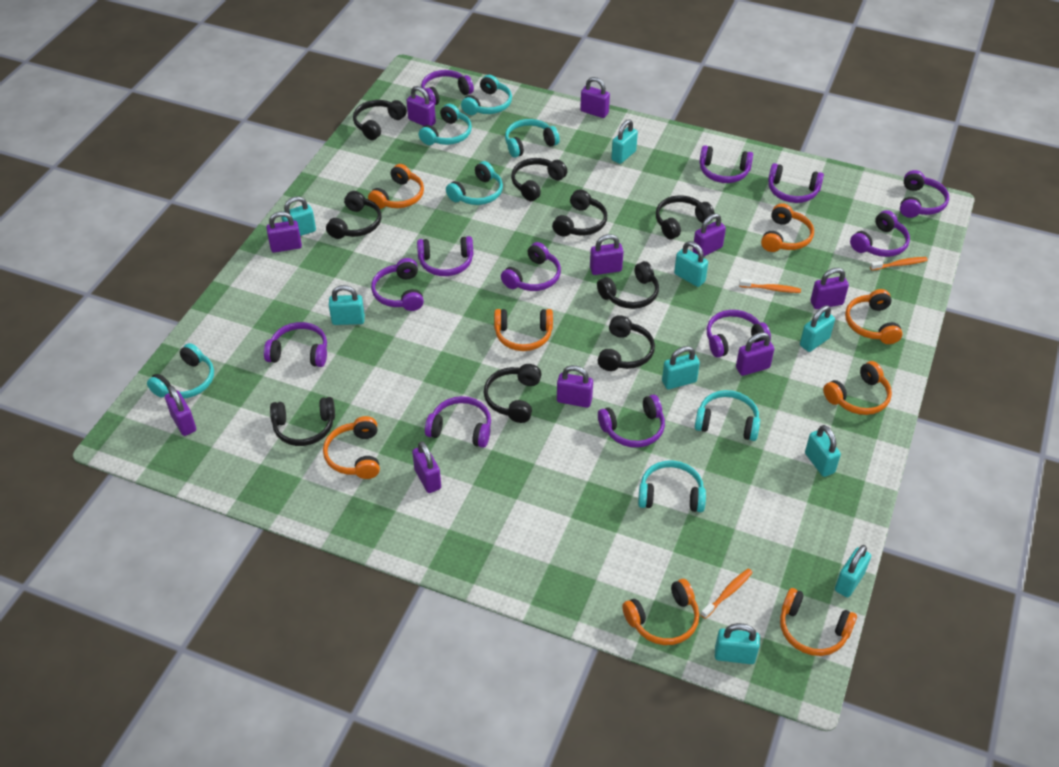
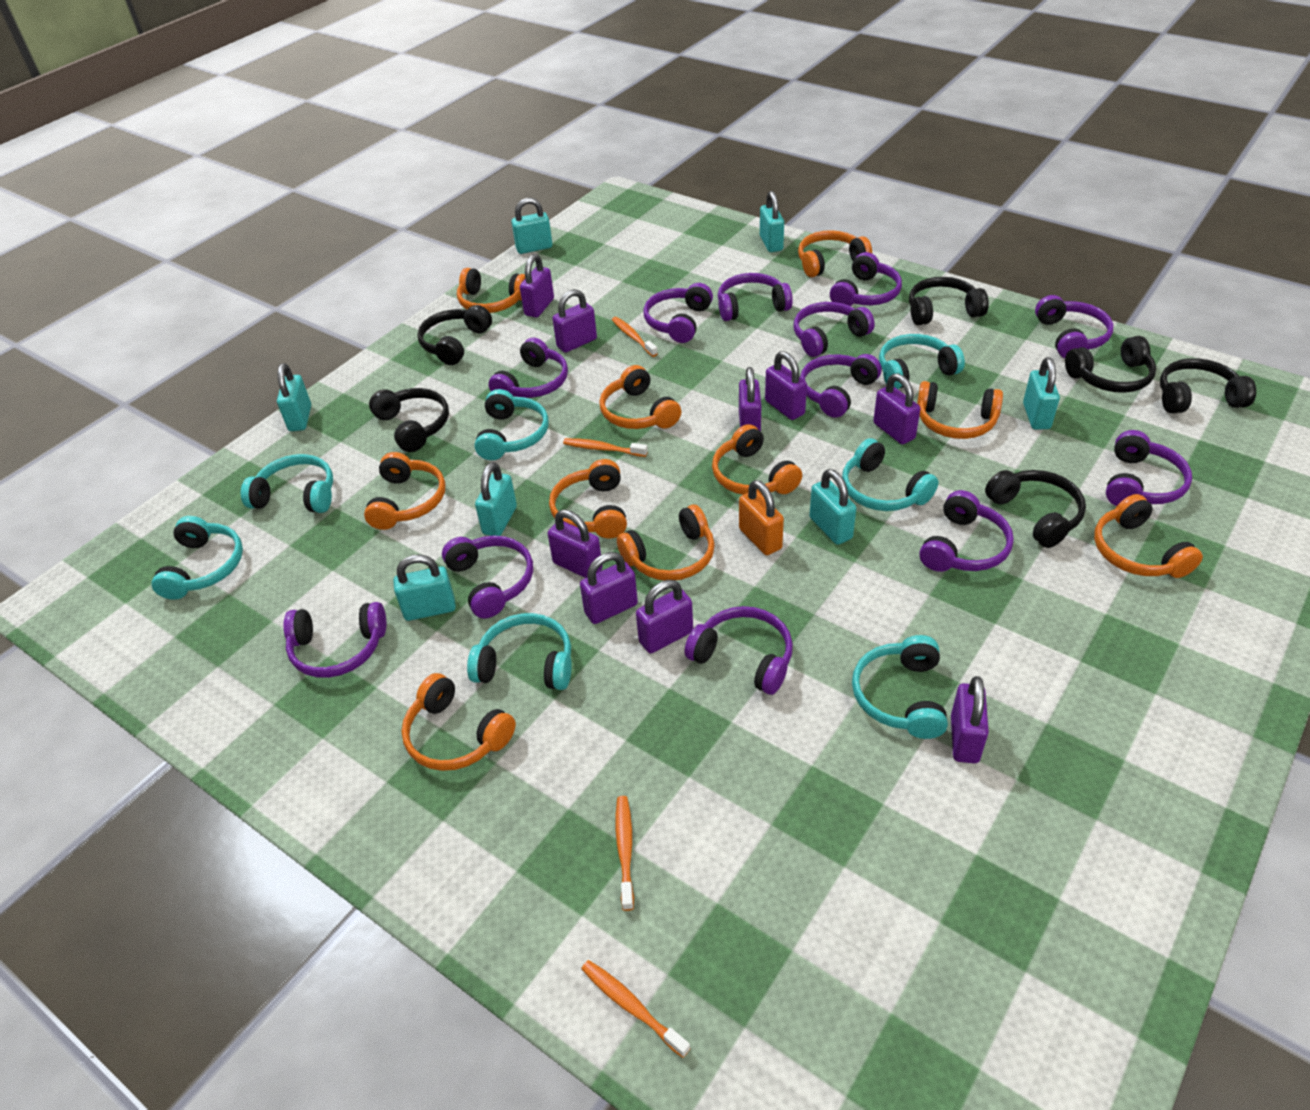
black headphones: 9 -> 6
orange headphones: 8 -> 10
orange padlock: 0 -> 1
orange toothbrush: 3 -> 4
purple padlock: 10 -> 9
turquoise padlock: 9 -> 7

